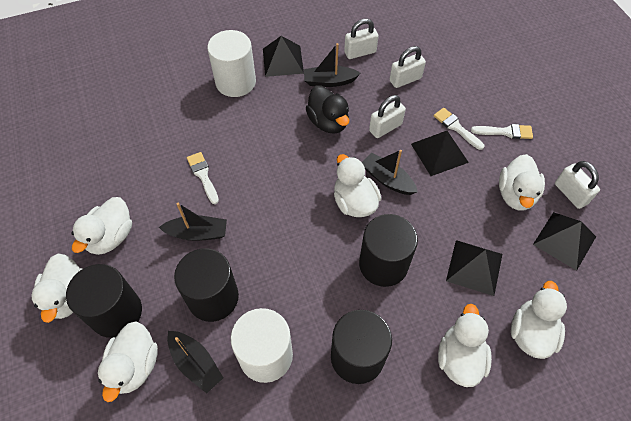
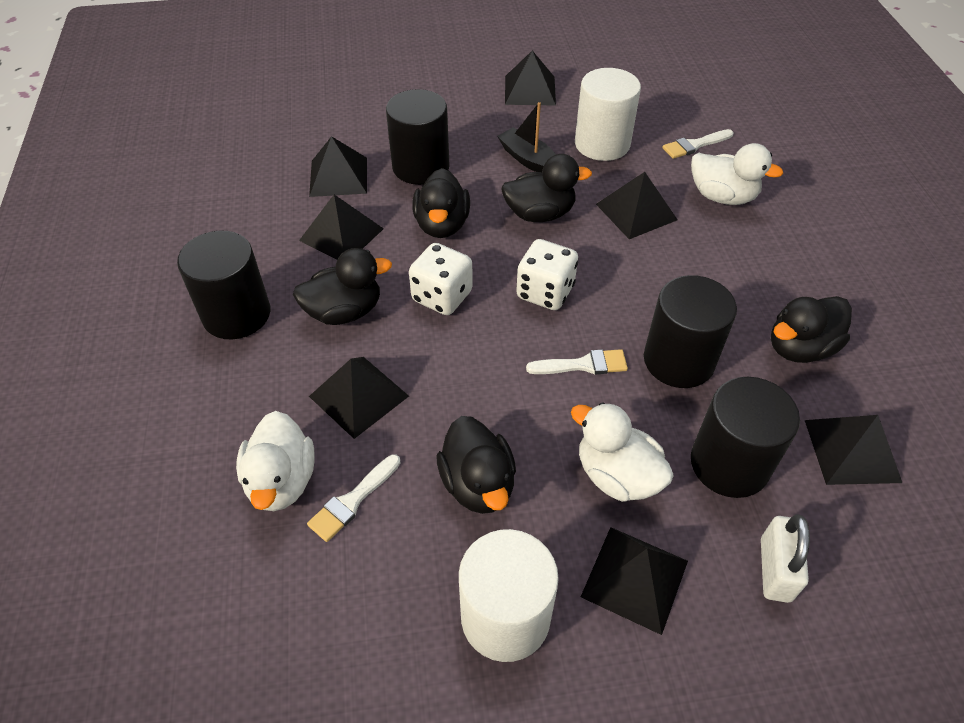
black boat: 4 -> 1
black duck: 1 -> 5
black pyramid: 4 -> 7
white dice: 0 -> 2
white duck: 7 -> 3
white padlock: 4 -> 1

